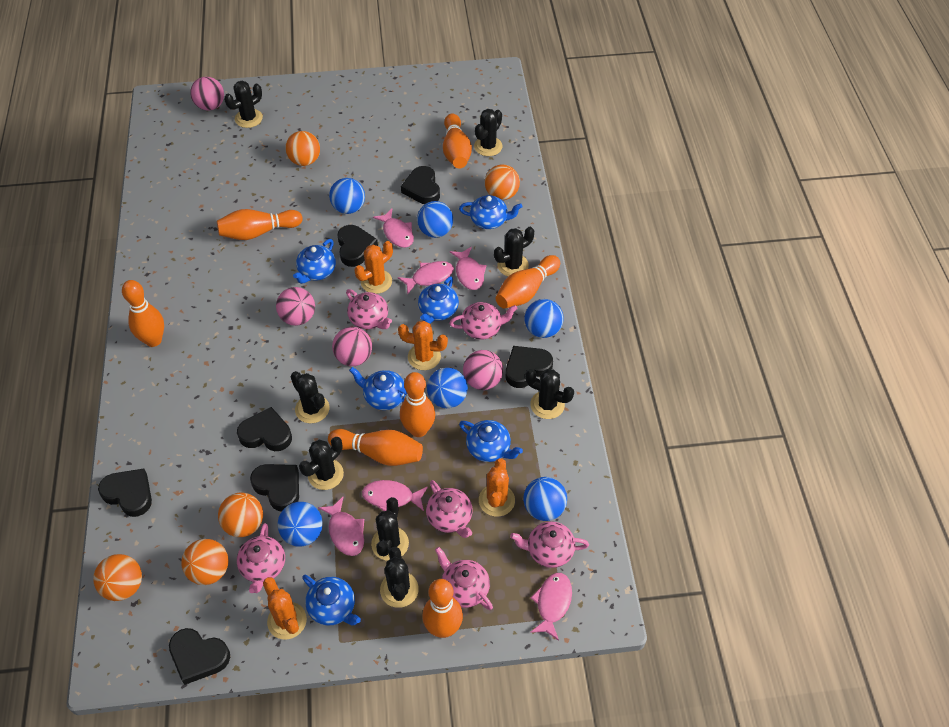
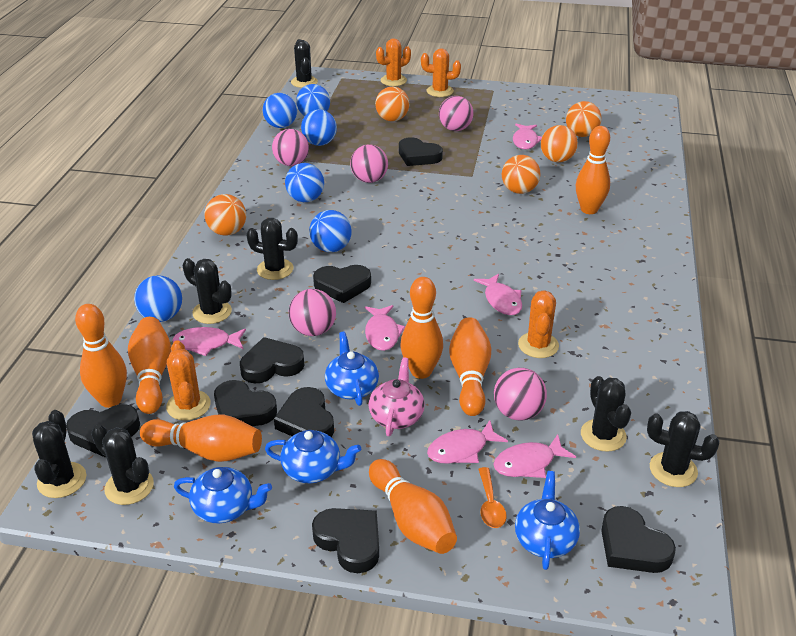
black cactus: 8 -> 7
black heart: 7 -> 8
blue teapot: 6 -> 4
orange spoon: 0 -> 1
pink ball: 4 -> 5
pink teapot: 6 -> 1

